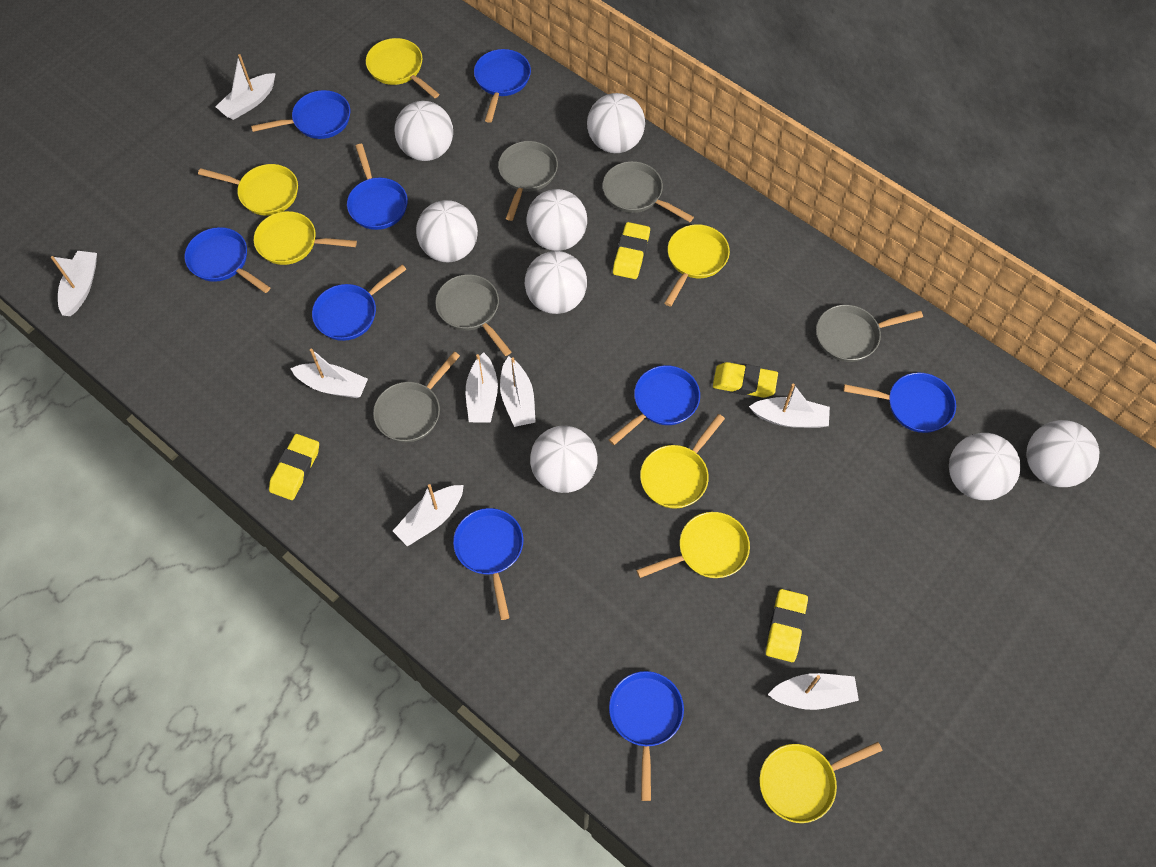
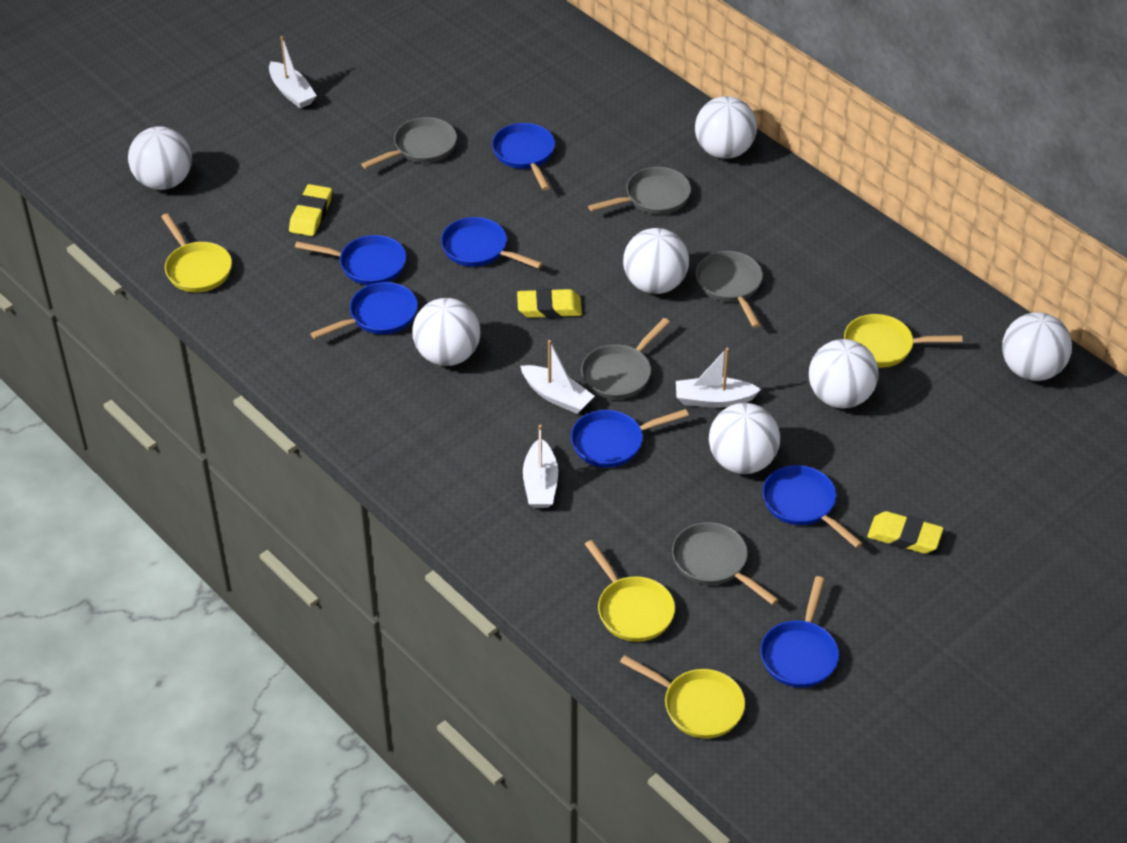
blue pan: 9 -> 7
white ball: 8 -> 7
white boat: 8 -> 4
yellow eraser: 4 -> 3
yellow pan: 7 -> 4

